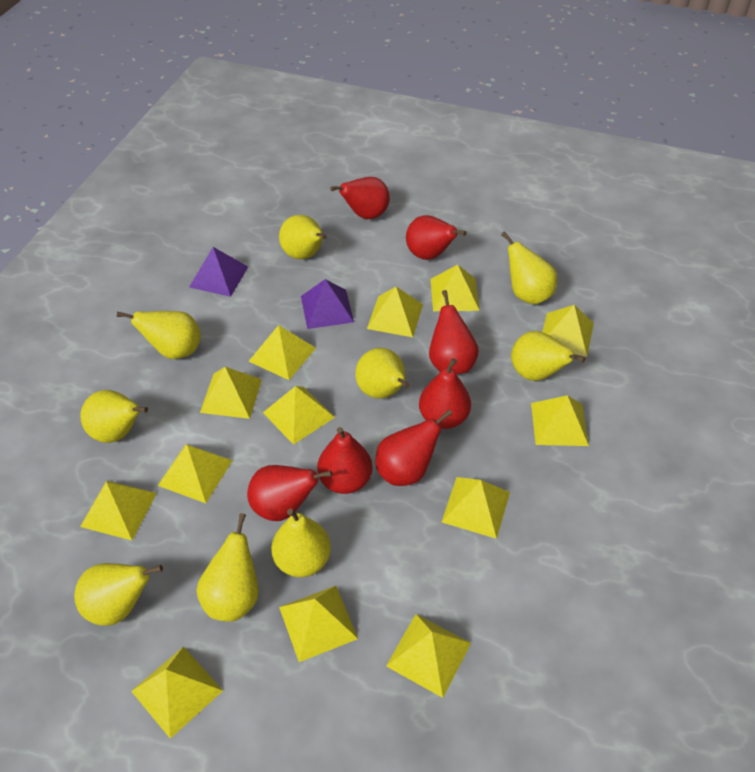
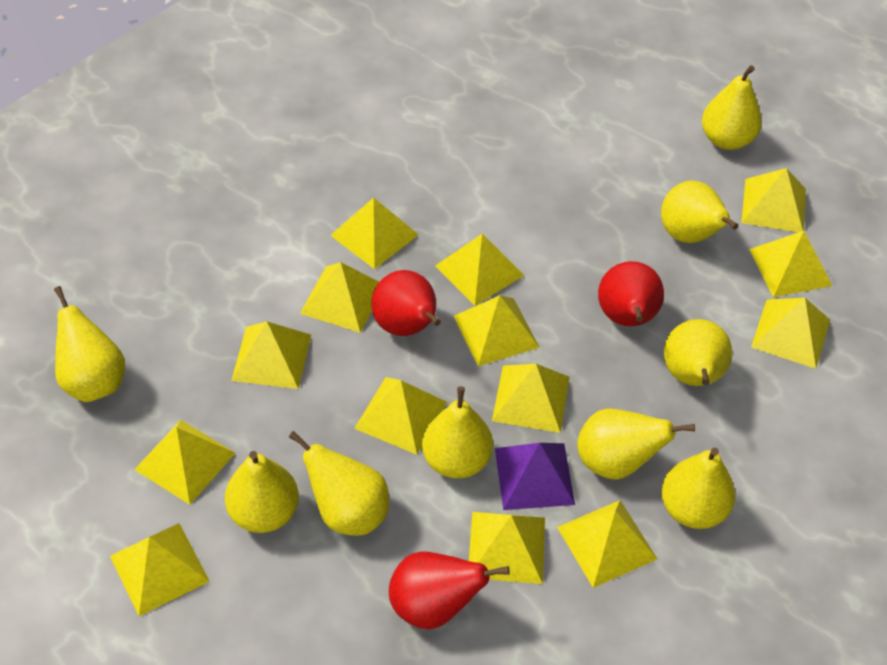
purple pyramid: 2 -> 1
red pear: 7 -> 3
yellow pyramid: 13 -> 14

